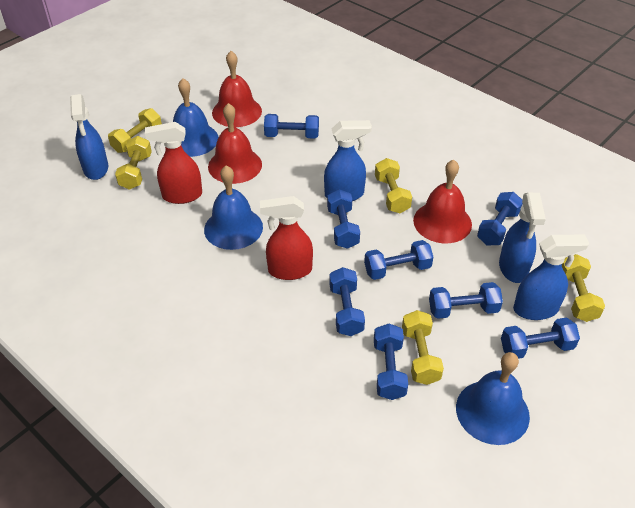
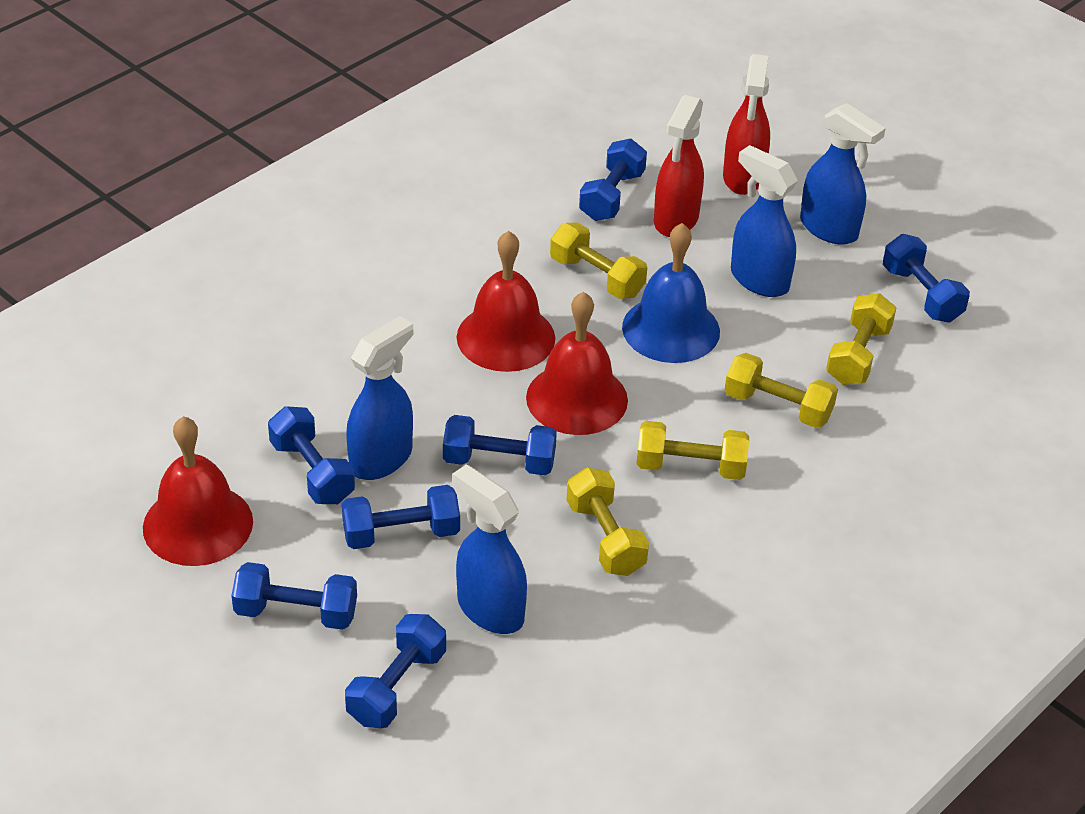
blue bell: 3 -> 1
blue dumbbell: 8 -> 7

